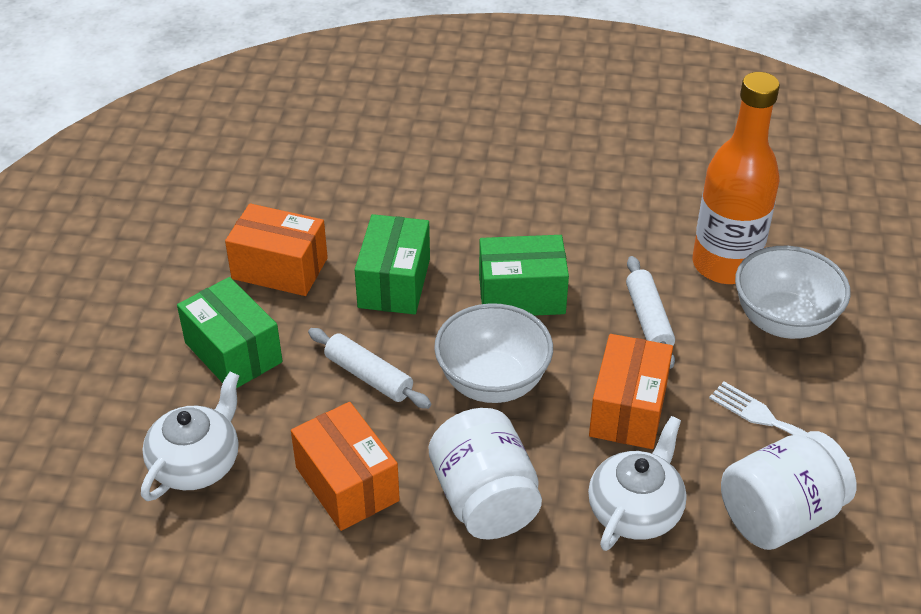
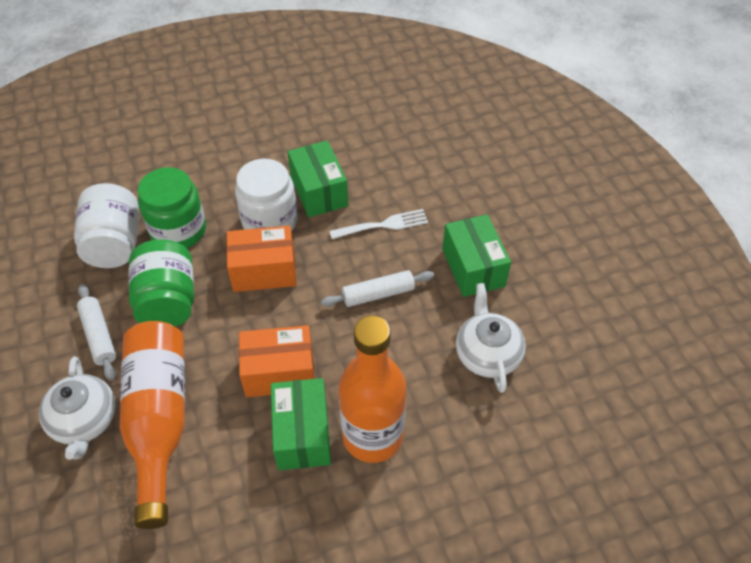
green jar: 0 -> 2
orange bottle: 1 -> 2
orange box: 3 -> 2
white bowl: 2 -> 0

